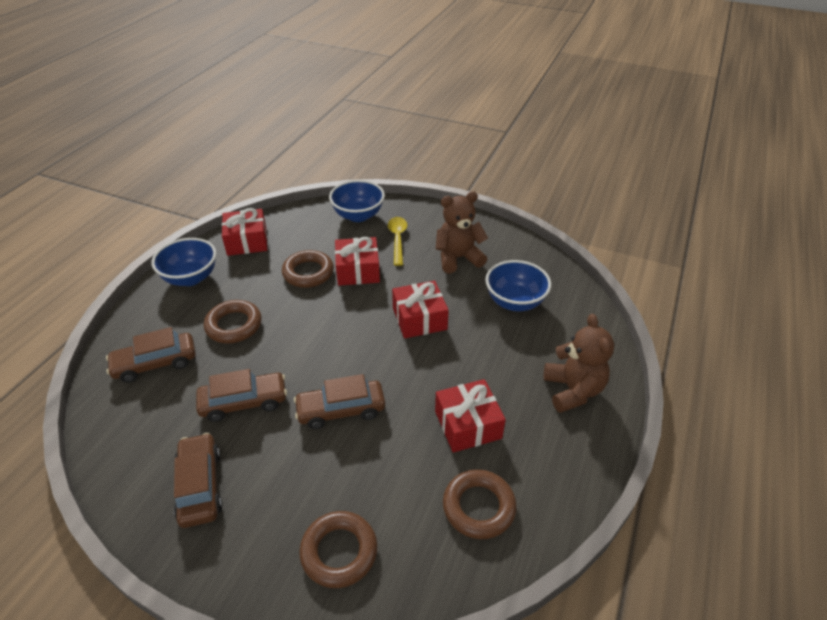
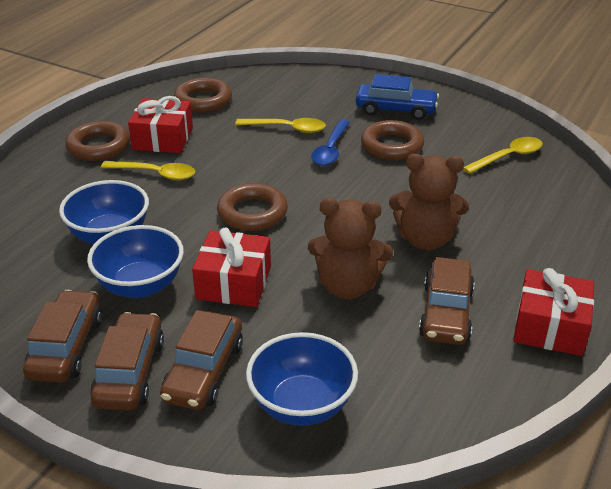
blue car: 0 -> 1
blue spoon: 0 -> 1
red gift: 4 -> 3
yellow spoon: 1 -> 3

